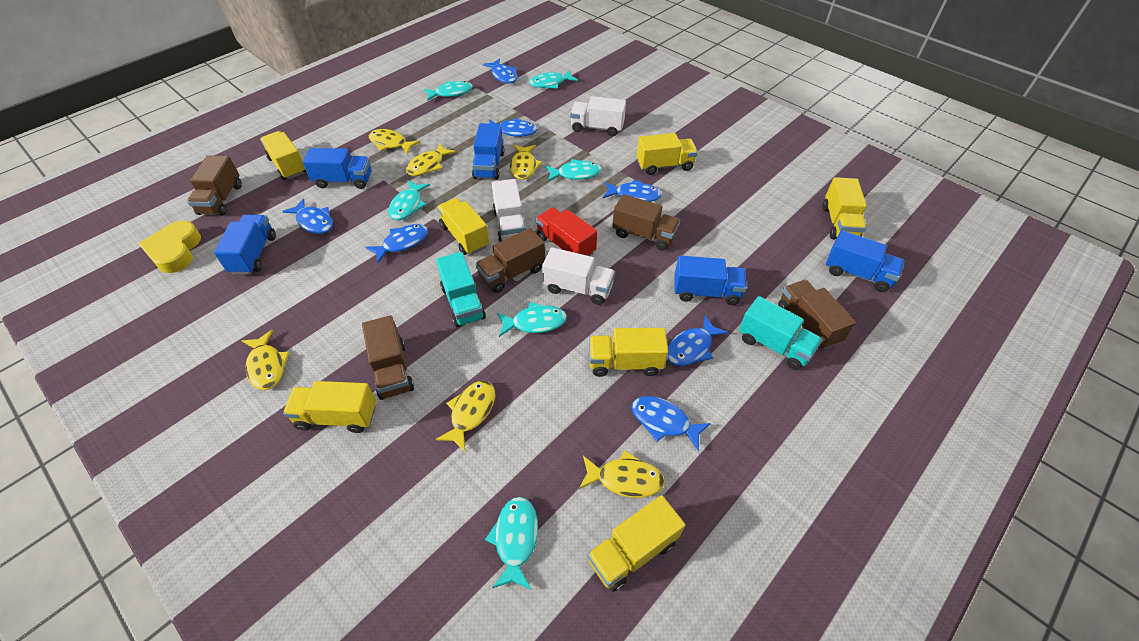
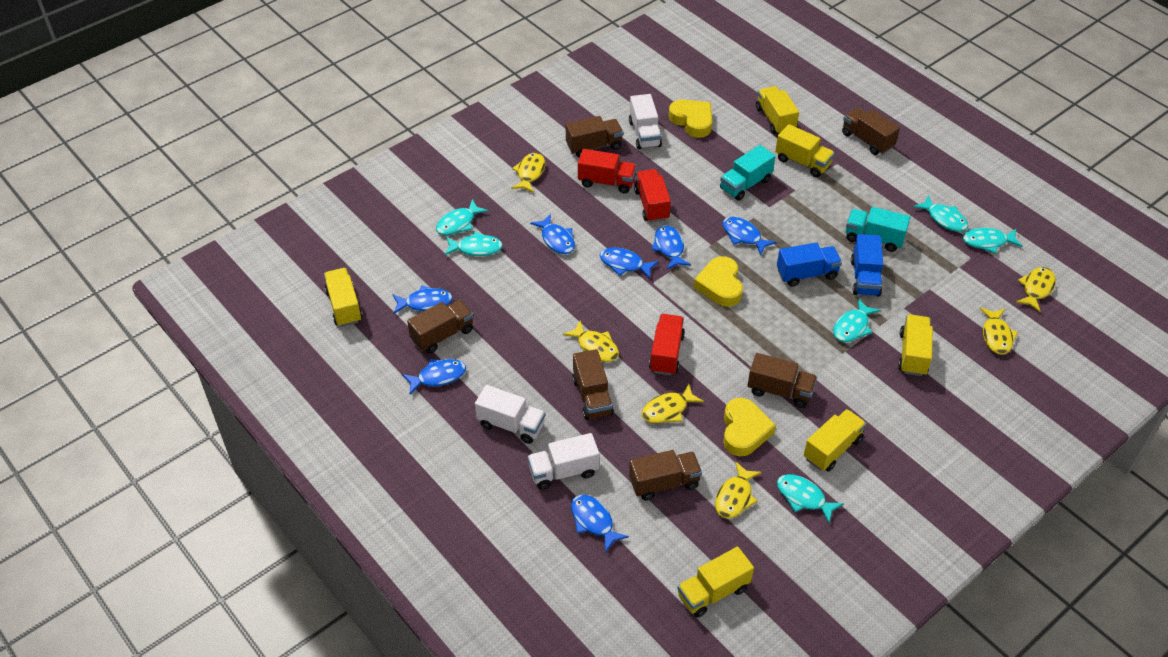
blue truck: 5 -> 2
brown truck: 5 -> 6
red truck: 1 -> 3
yellow heart: 1 -> 3
yellow truck: 7 -> 6

